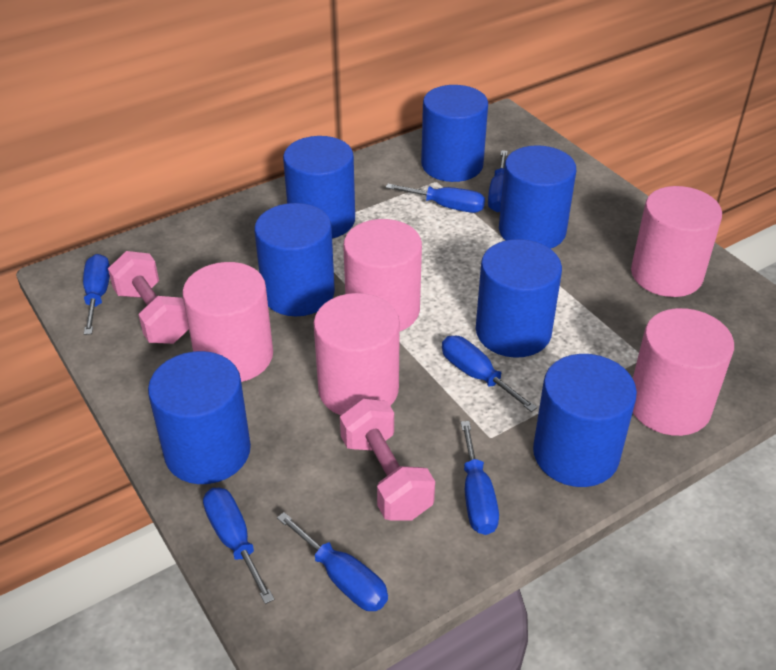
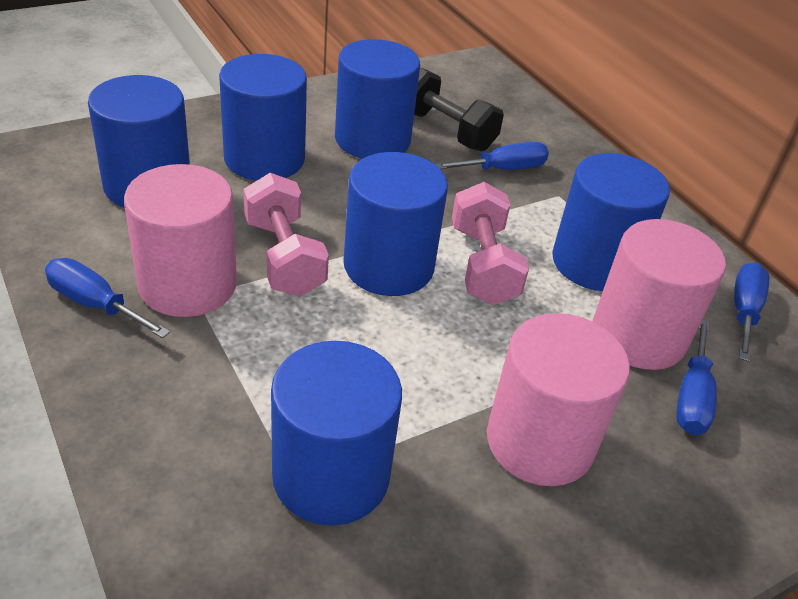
black dumbbell: 0 -> 1
blue cylinder: 7 -> 6
blue screwdriver: 7 -> 4
pink cylinder: 5 -> 3

